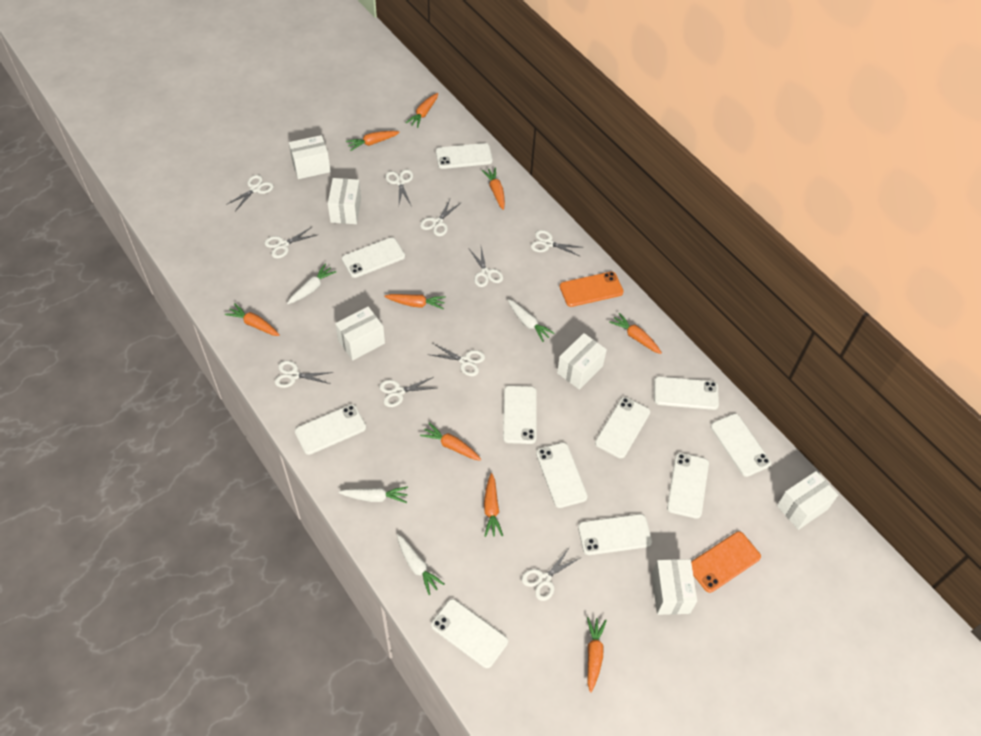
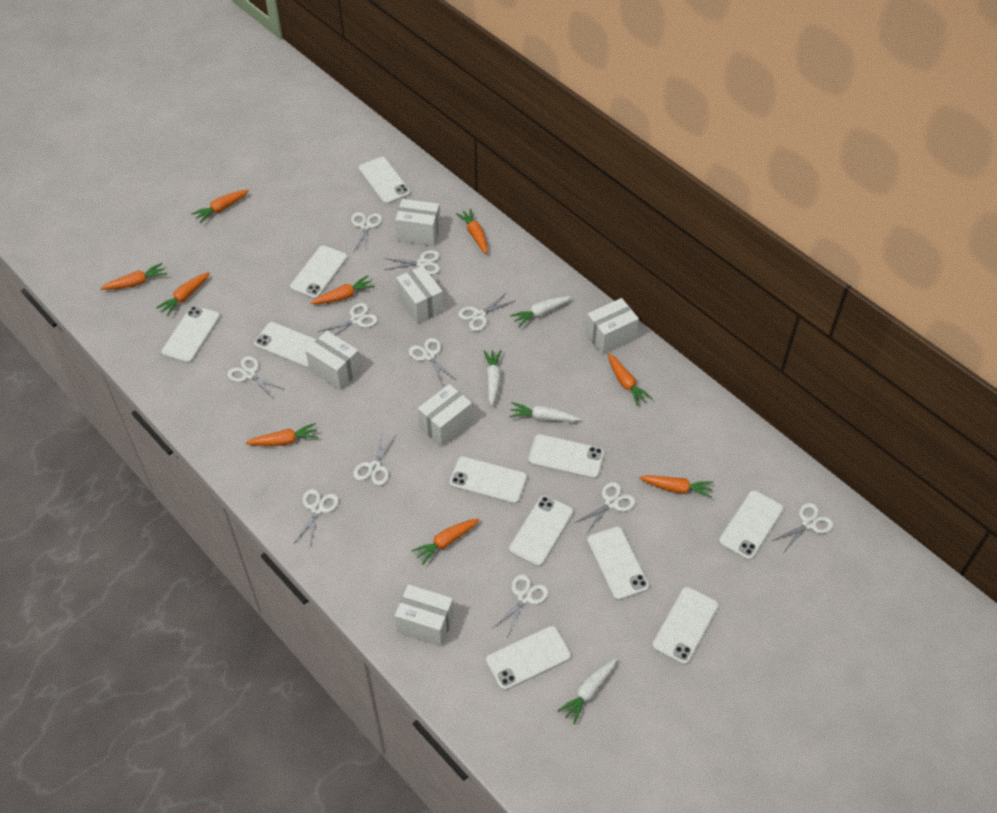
orange phone: 2 -> 0
white scissors: 10 -> 11

